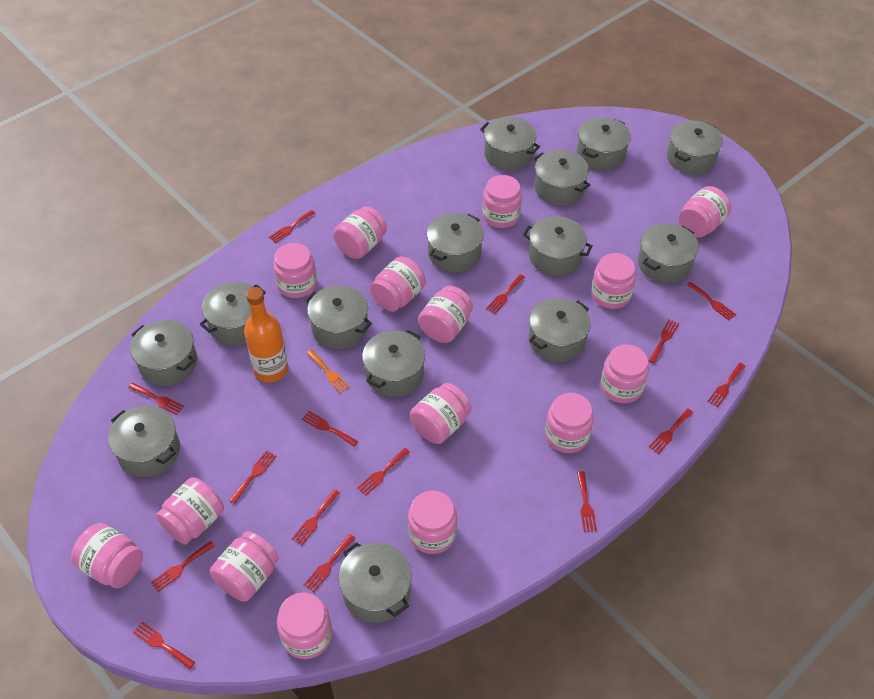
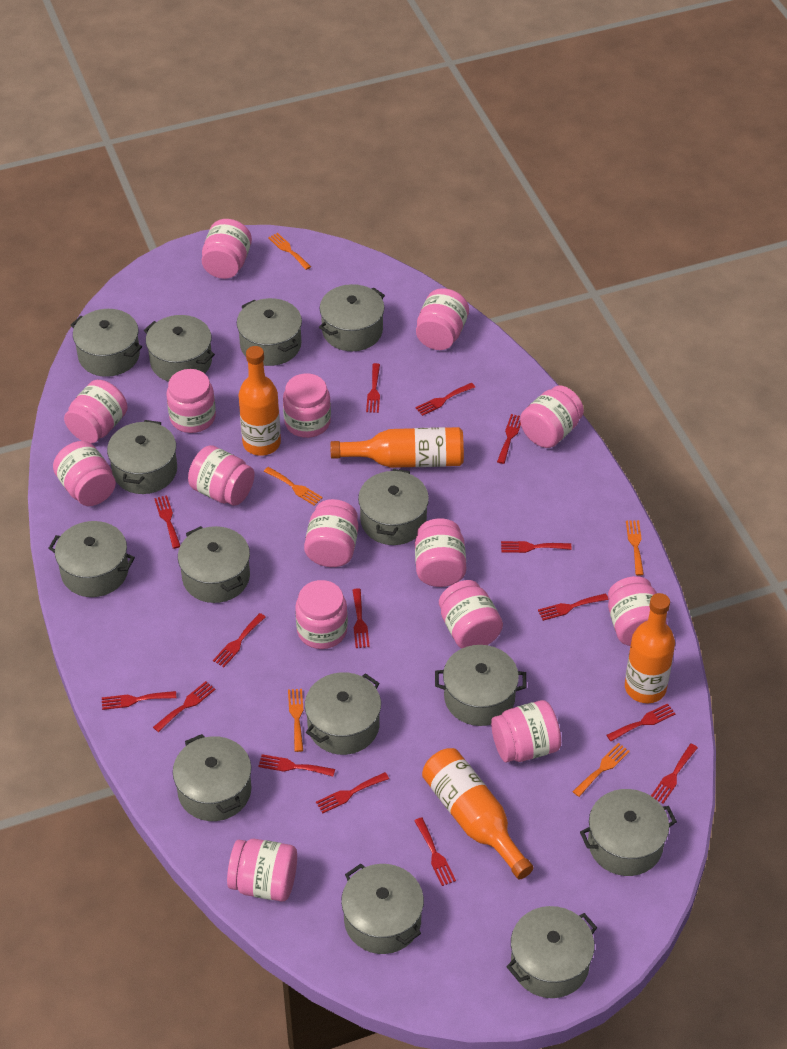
orange bottle: 1 -> 4
orange fork: 1 -> 5

